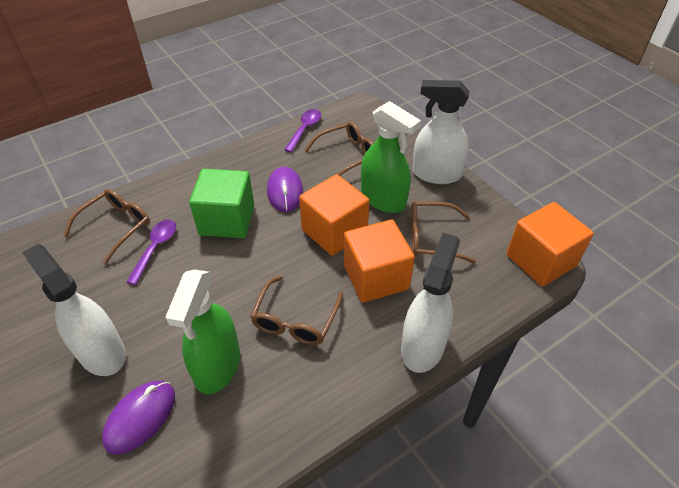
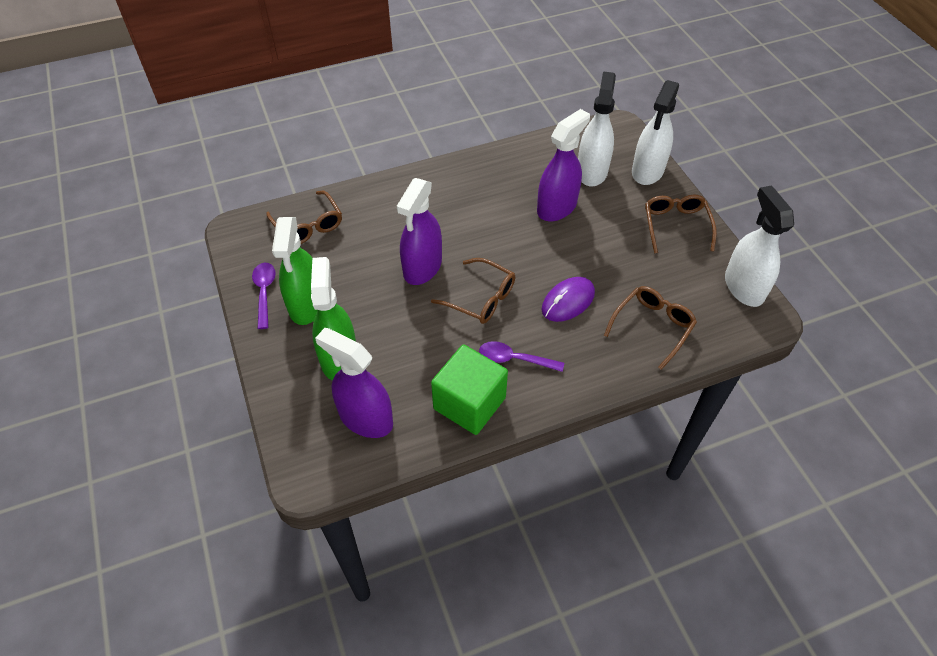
orange cube: 3 -> 0
purple mouse: 2 -> 1
purple spray bottle: 0 -> 3

